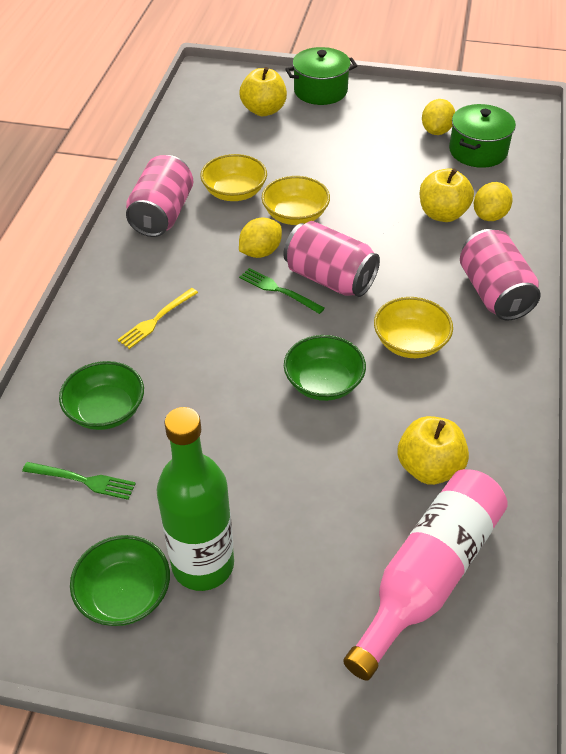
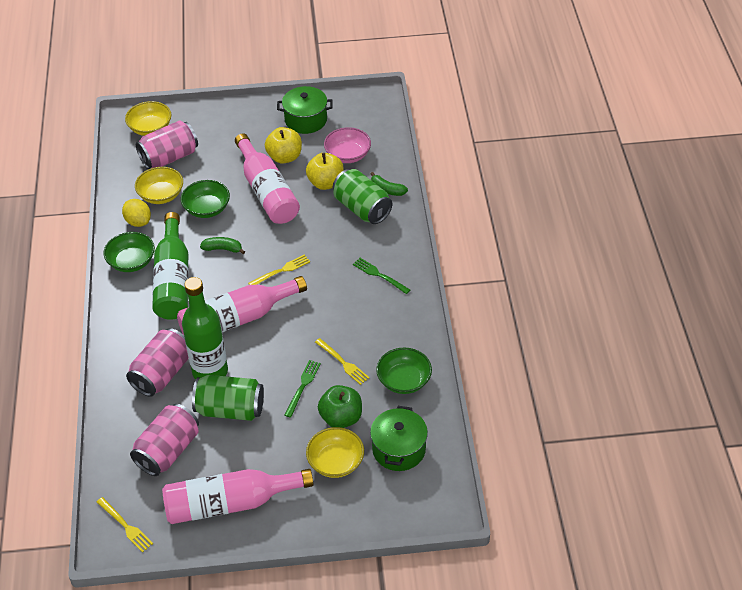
green apple: 0 -> 1
green banana: 0 -> 2
green bottle: 1 -> 2
green can: 0 -> 2
pink bottle: 1 -> 3
pink bowl: 0 -> 1
yellow apple: 3 -> 2
yellow fork: 1 -> 3
yellow lemon: 3 -> 1

